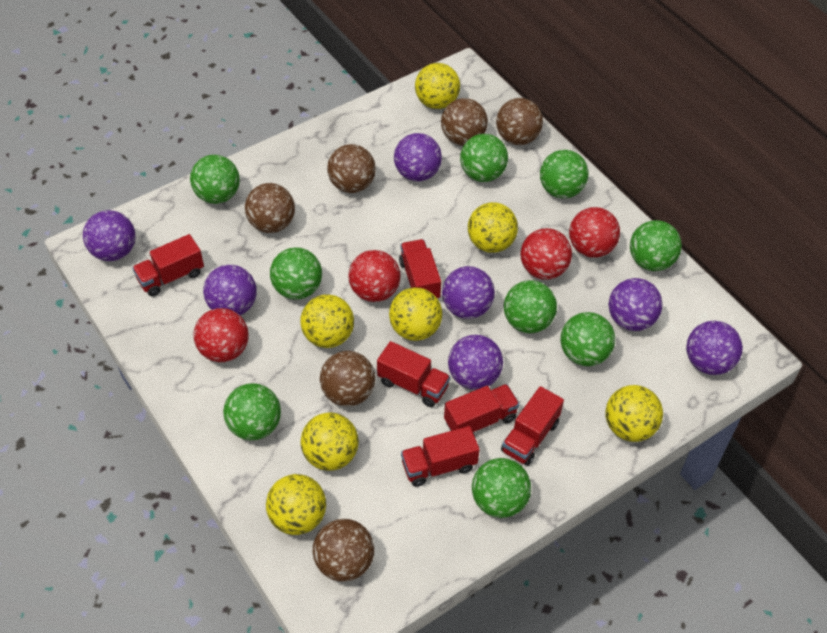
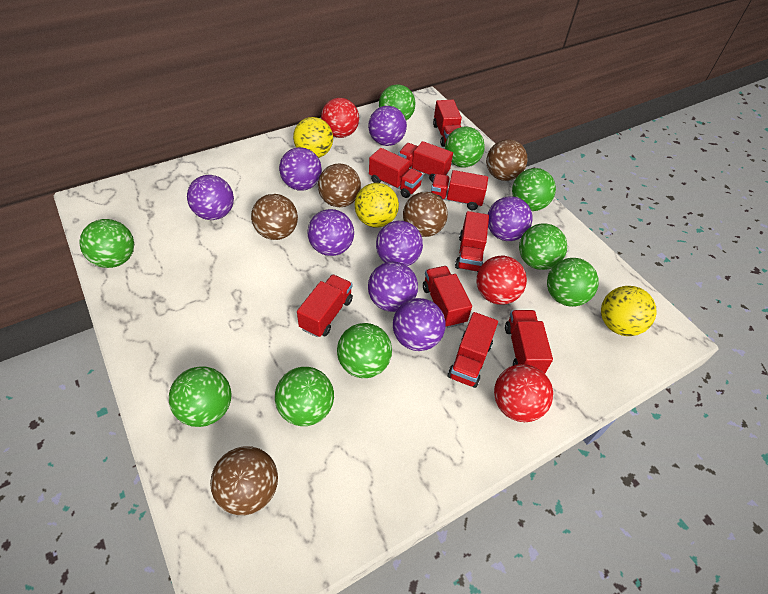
brown ball: 6 -> 5
purple ball: 7 -> 8
red ball: 4 -> 3
red truck: 6 -> 9
yellow ball: 7 -> 3

